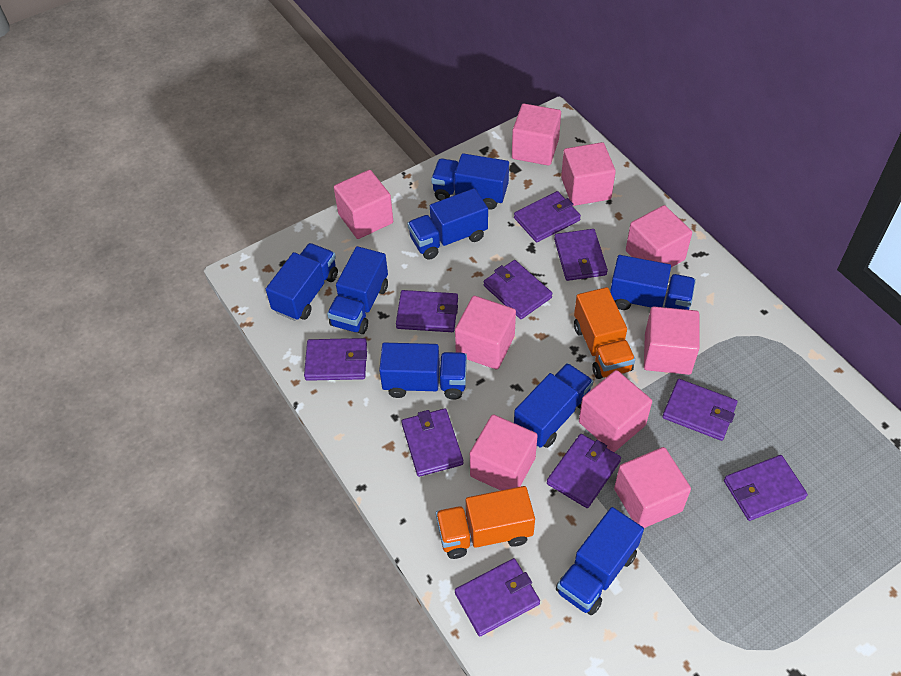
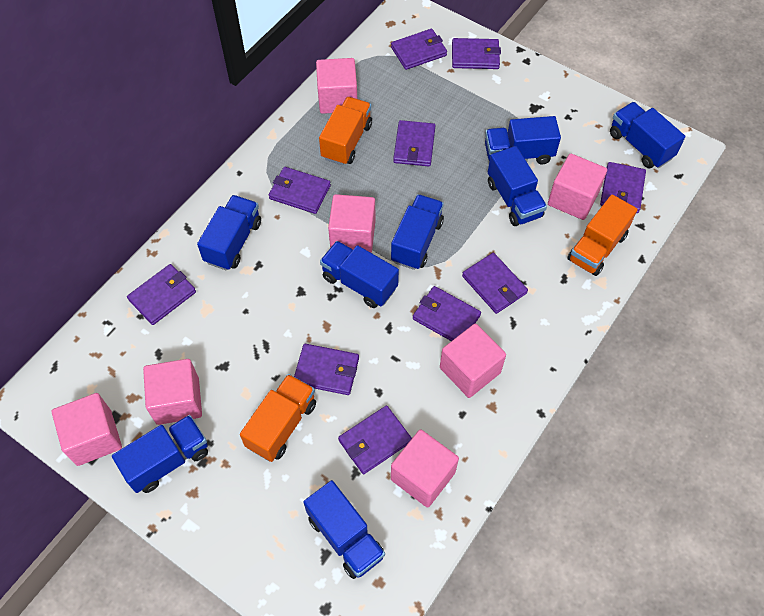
orange truck: 2 -> 3
pink cube: 9 -> 7

